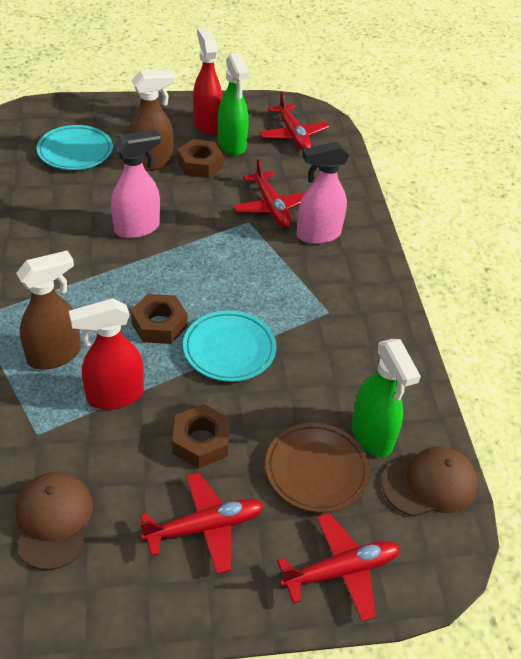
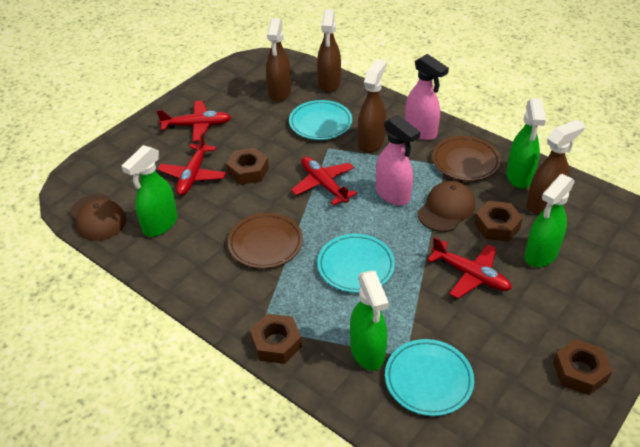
brown nut: 3 -> 4
brown plate: 1 -> 2
brown spray bottle: 2 -> 4
green spray bottle: 2 -> 4
red spray bottle: 2 -> 0
turquoise plate: 2 -> 3

